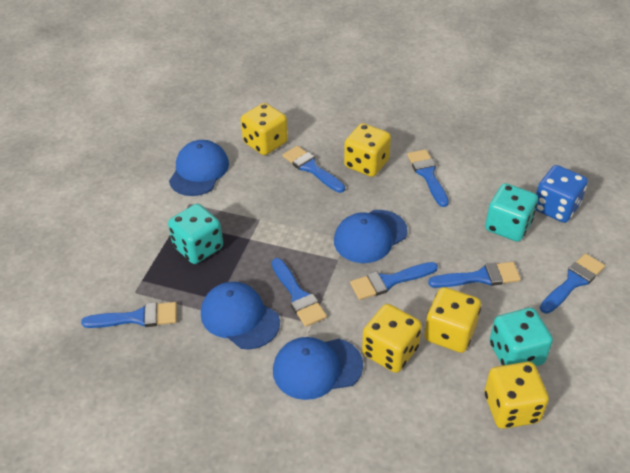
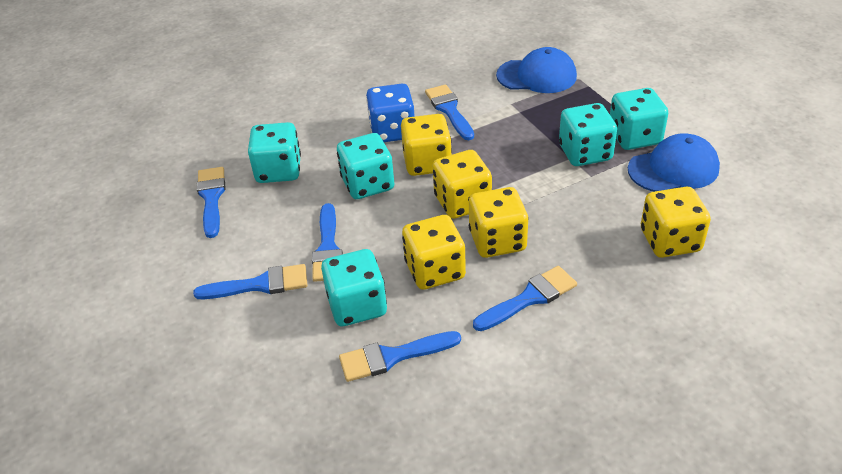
blue brush: 7 -> 6
blue cap: 4 -> 2
turquoise dice: 3 -> 5

